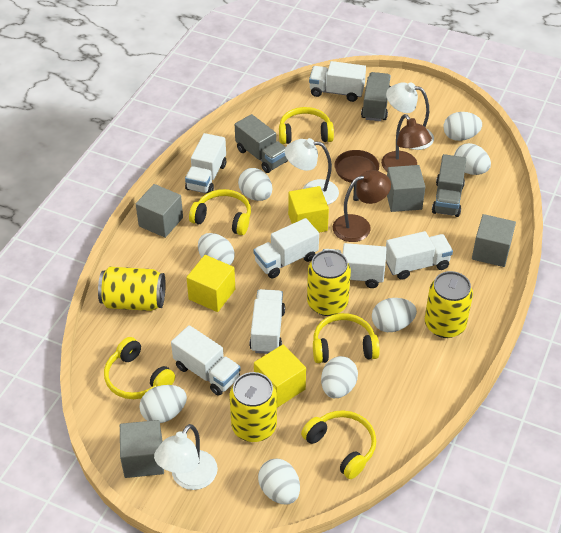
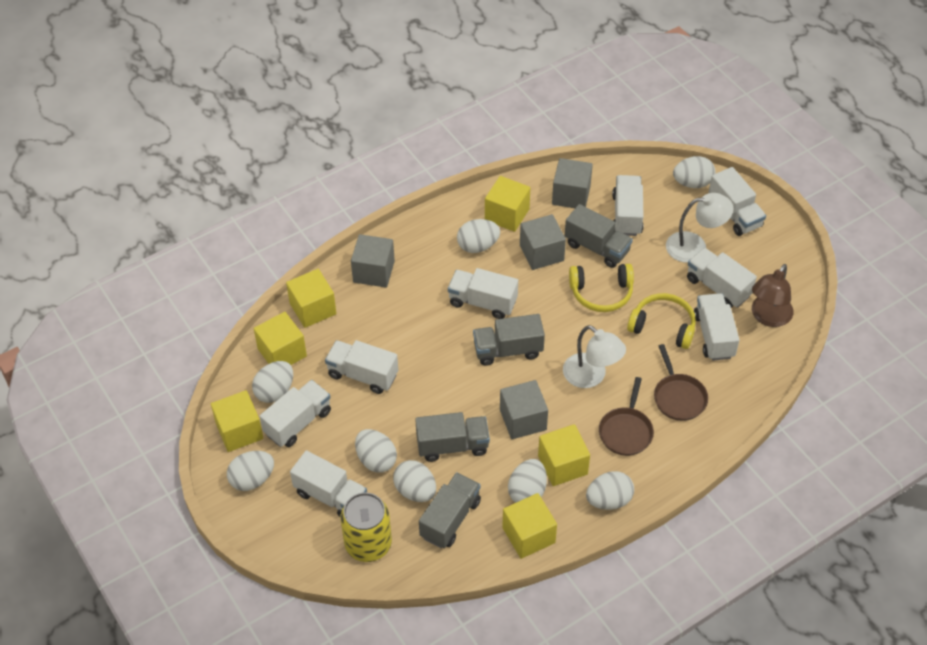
brown lamp: 2 -> 1
brown pan: 1 -> 2
grey truck: 3 -> 4
white lamp: 3 -> 2
white truck: 7 -> 8
yellow can: 4 -> 1
yellow cube: 3 -> 6
yellow headphones: 5 -> 2

